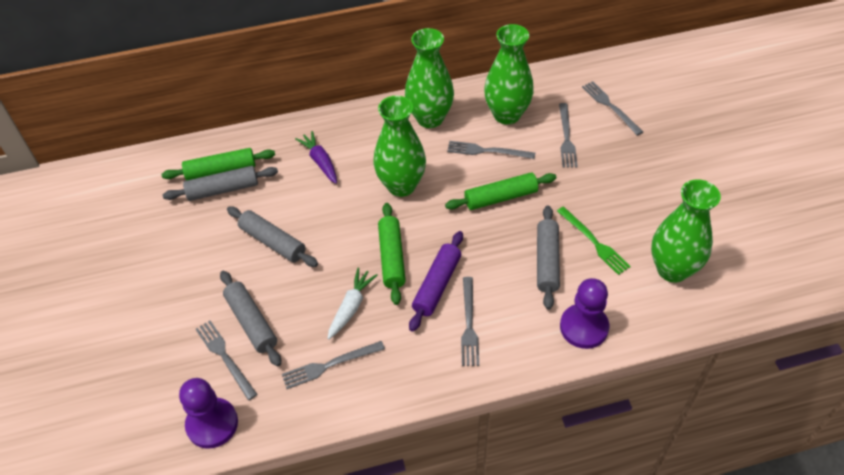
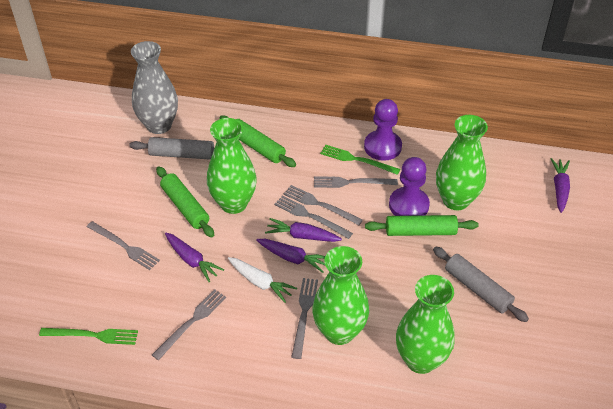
green fork: 1 -> 2
grey rolling pin: 4 -> 2
grey vase: 0 -> 1
purple carrot: 1 -> 4
purple rolling pin: 1 -> 0

